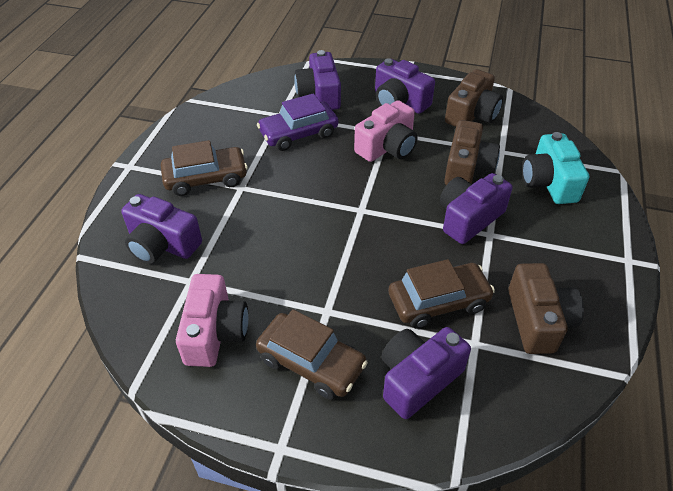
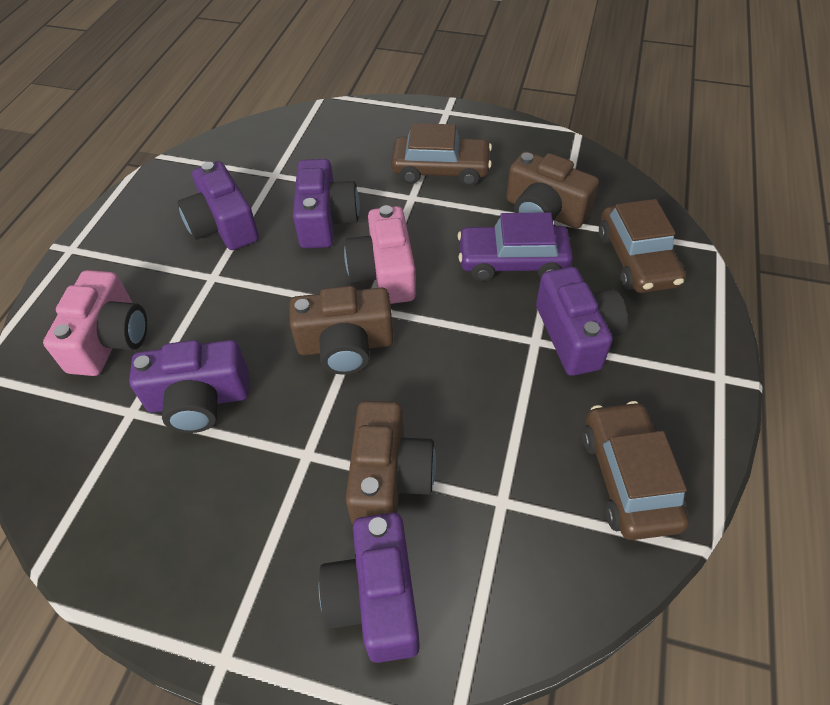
turquoise camera: 1 -> 0

